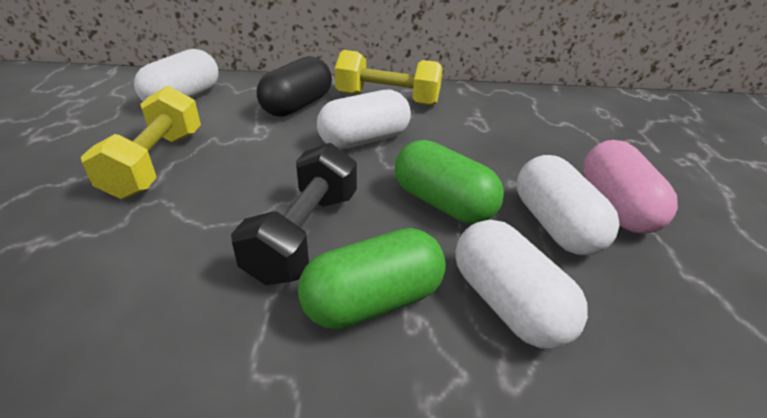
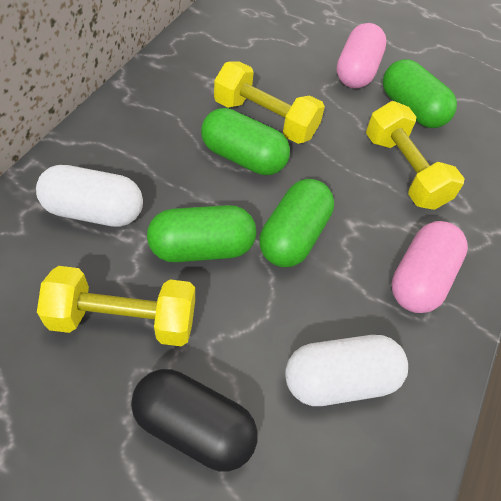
black dumbbell: 1 -> 0
green capsule: 2 -> 4
pink capsule: 1 -> 2
white capsule: 4 -> 2
yellow dumbbell: 2 -> 3

